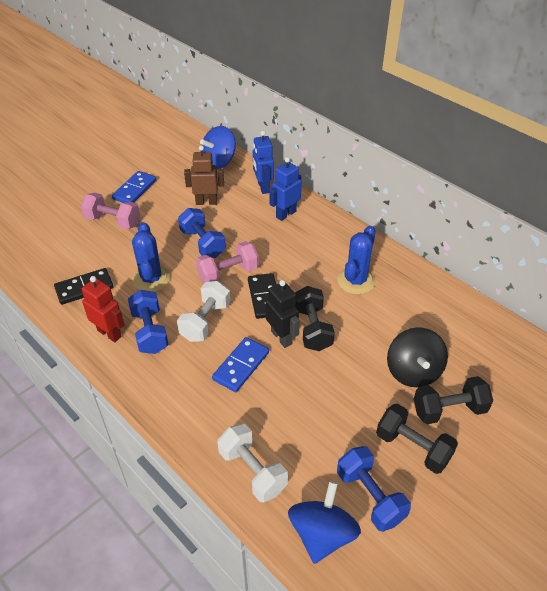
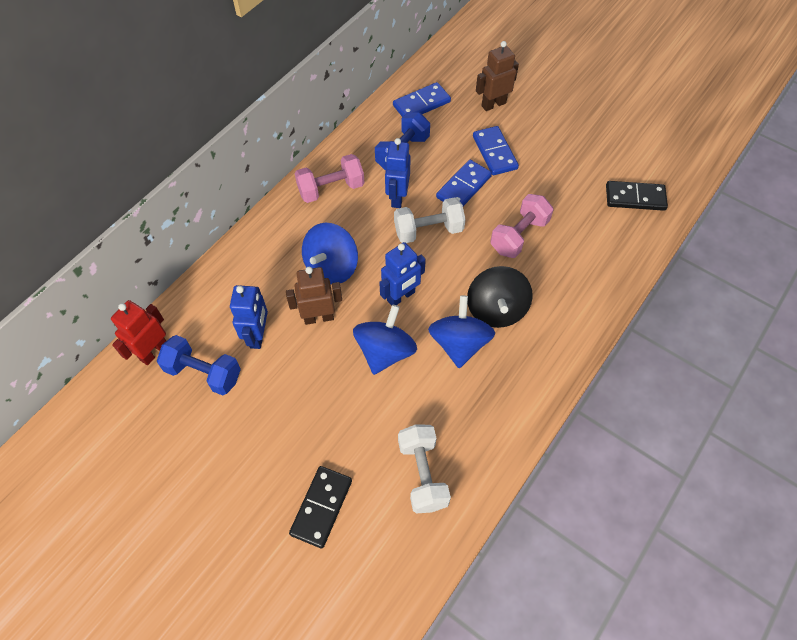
black dumbbell: 3 -> 0
black robot: 1 -> 0
blue cactus: 2 -> 0
blue domino: 2 -> 3
blue dumbbell: 3 -> 2
blue robot: 2 -> 3
blue spinning top: 2 -> 3
brown robot: 1 -> 2

